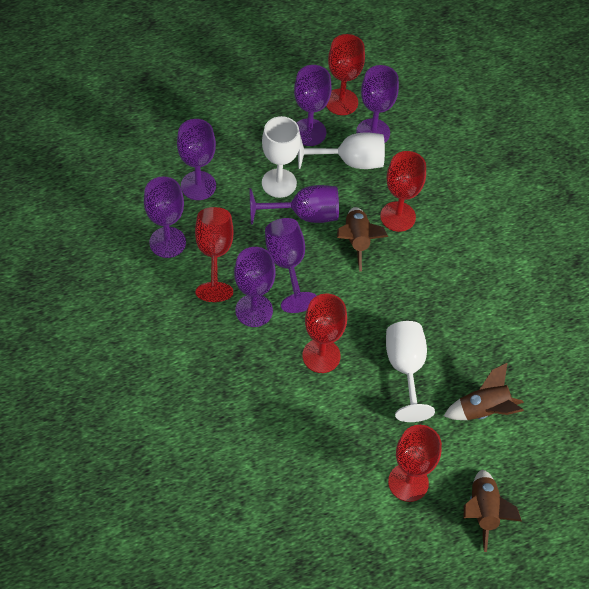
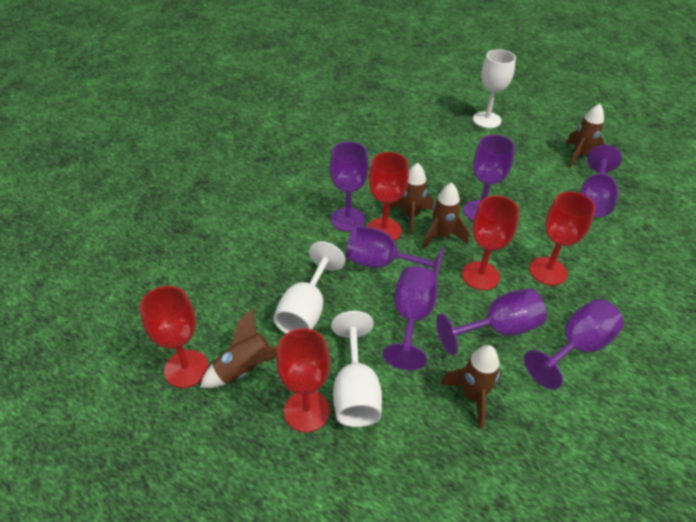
brown rocket: 3 -> 5

